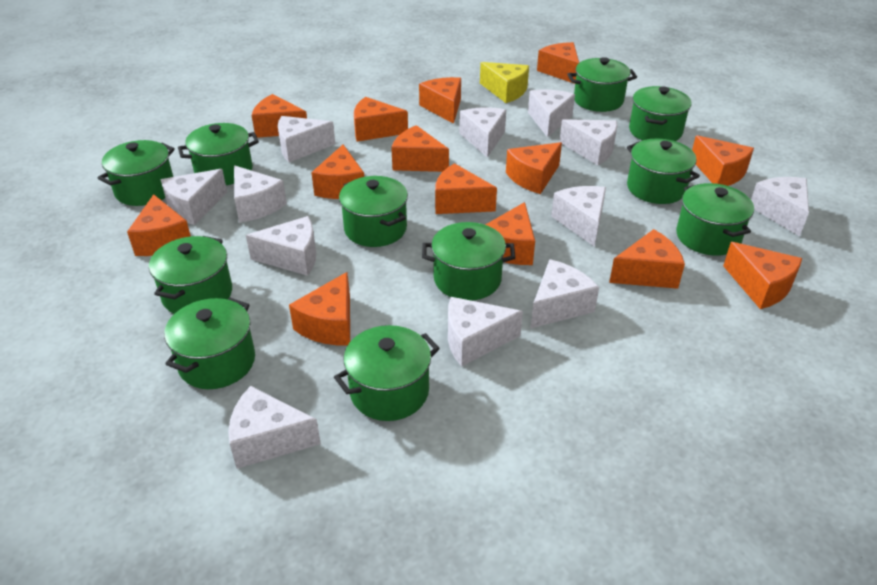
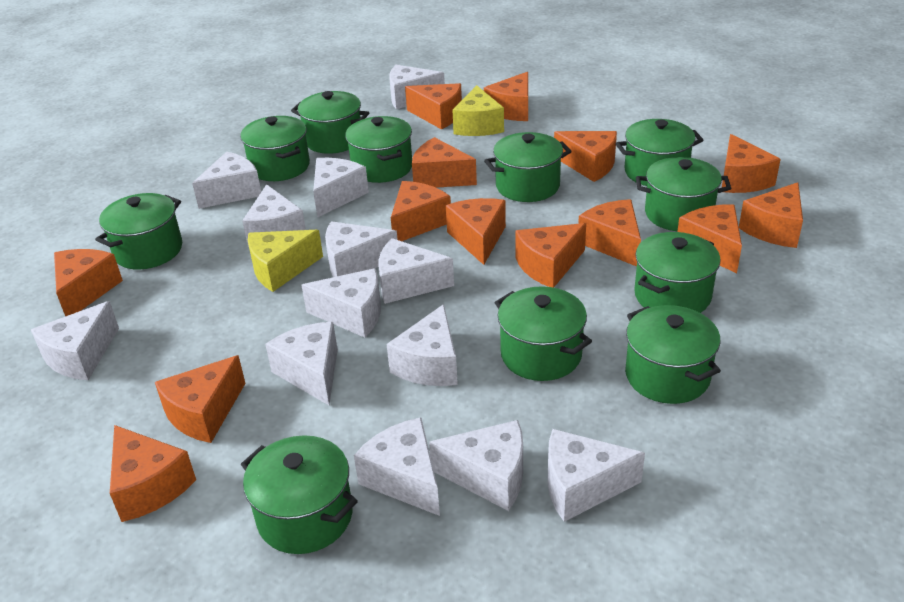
white cheese: 12 -> 13
yellow cheese: 1 -> 2

